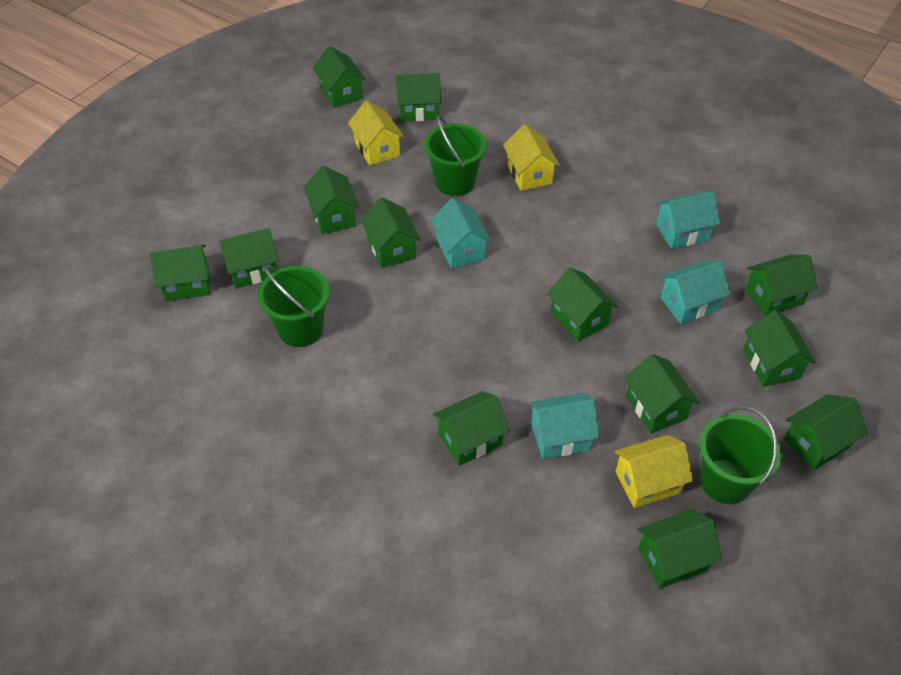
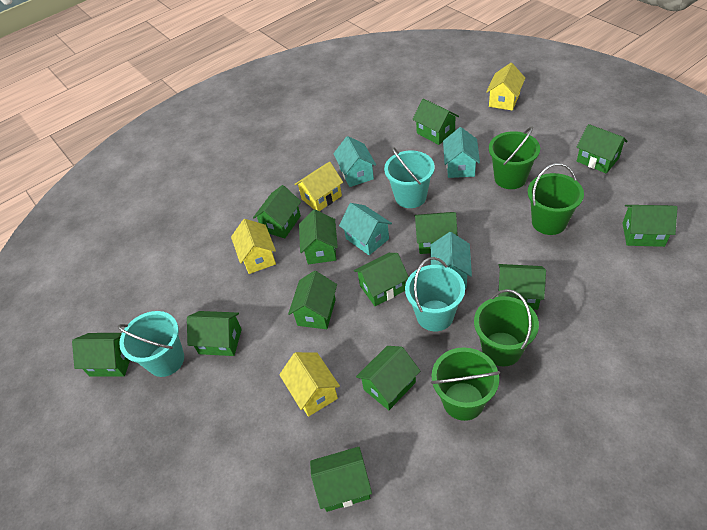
green bucket: 3 -> 4
turquoise bucket: 0 -> 3
yellow house: 3 -> 4

